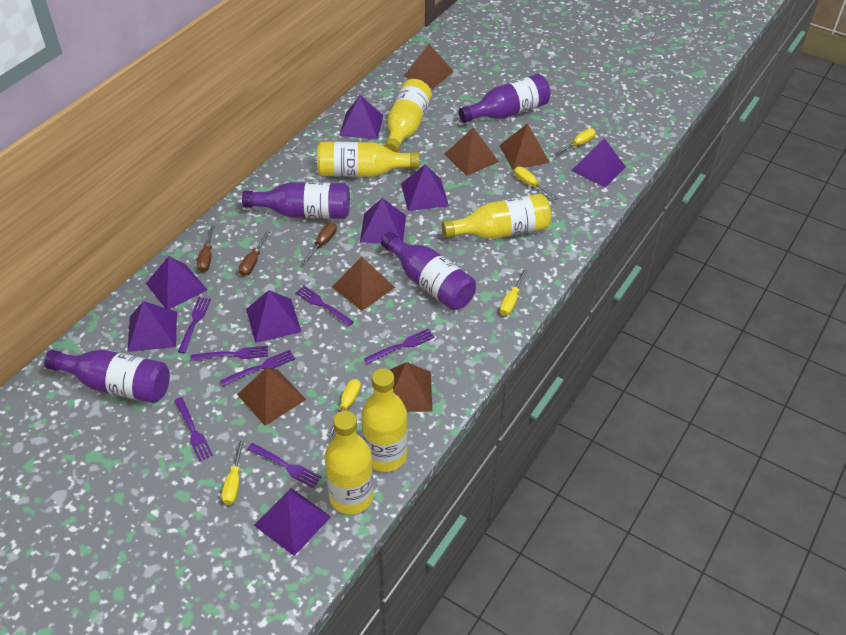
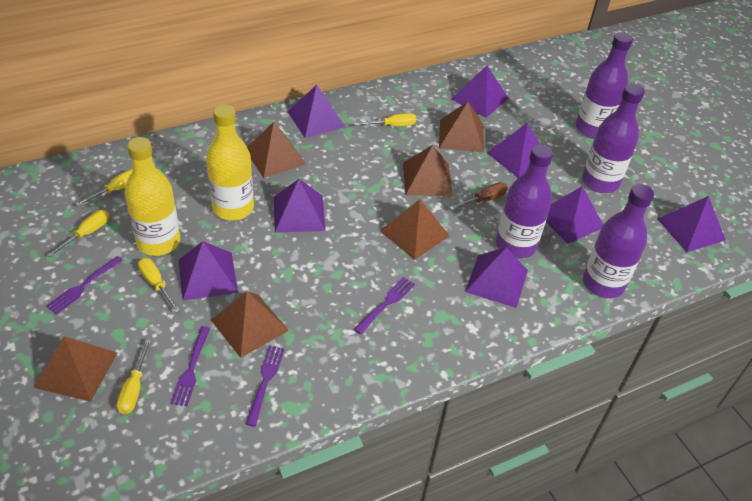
brown screwdriver: 3 -> 1
purple fork: 7 -> 4
yellow bottle: 5 -> 2

